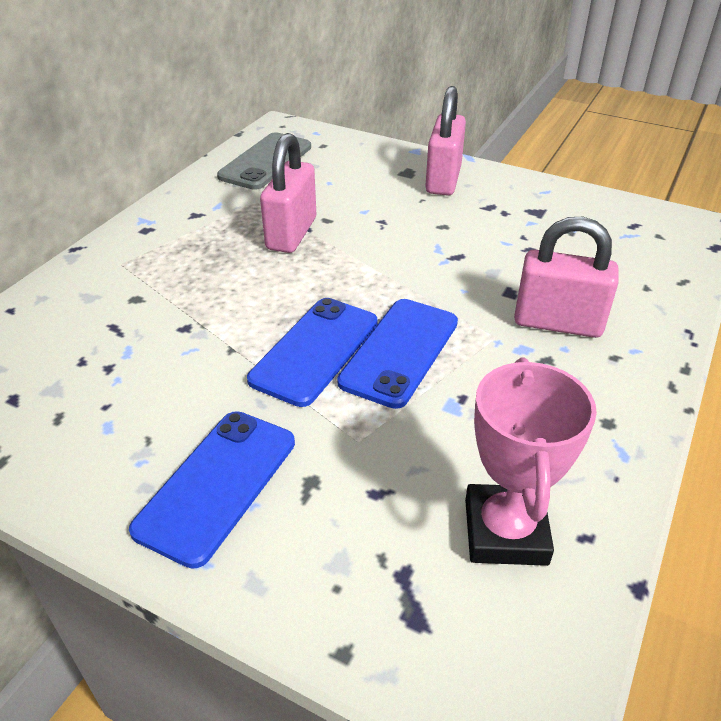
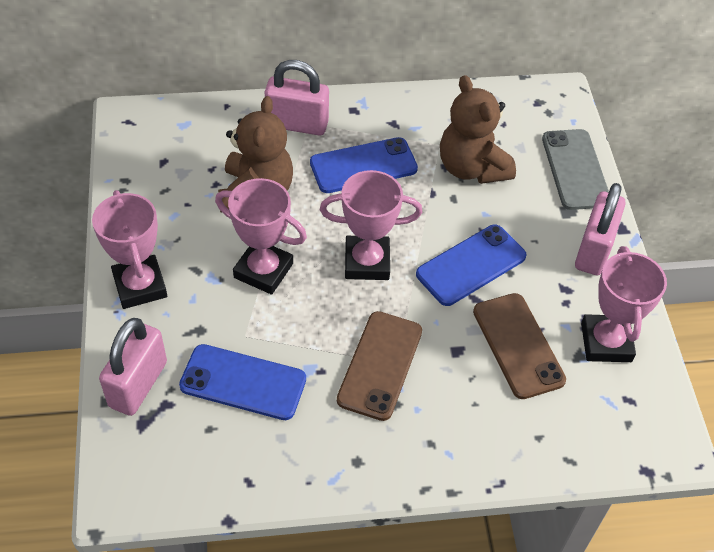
brown phone: 0 -> 2
brown teddy bear: 0 -> 2
pink trophy: 1 -> 4

